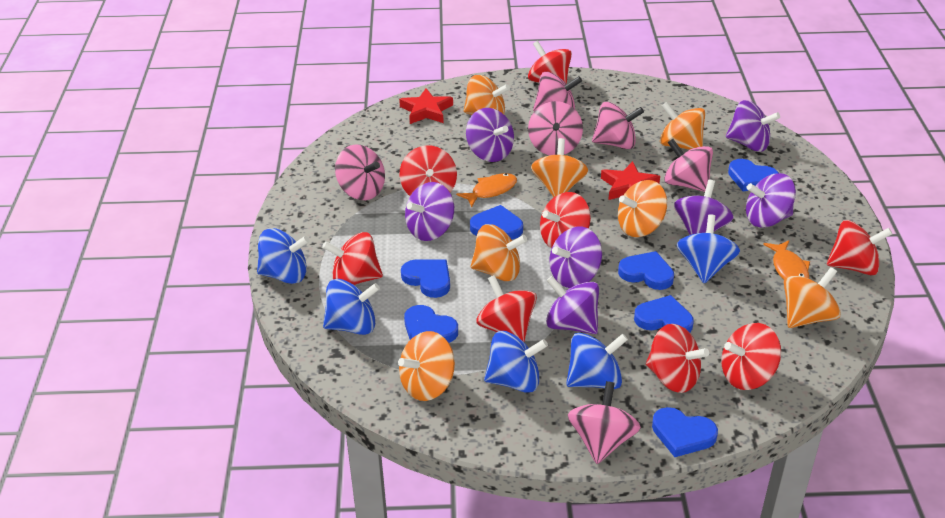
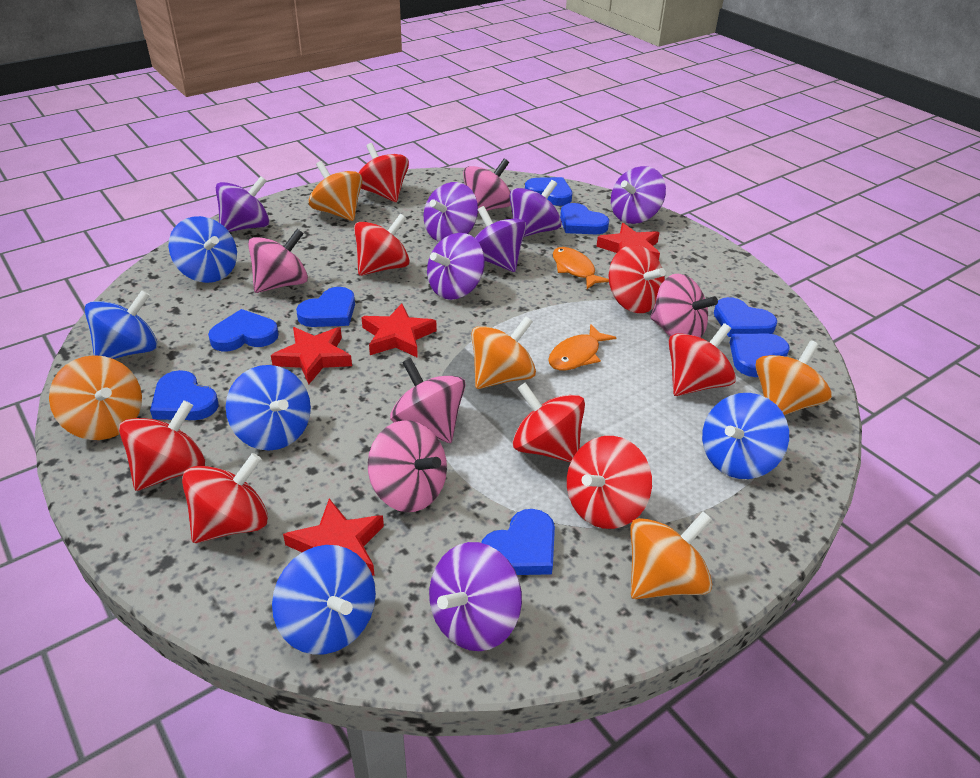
blue heart: 7 -> 8
orange spinning top: 7 -> 5
pink spinning top: 6 -> 5
red star: 2 -> 4

